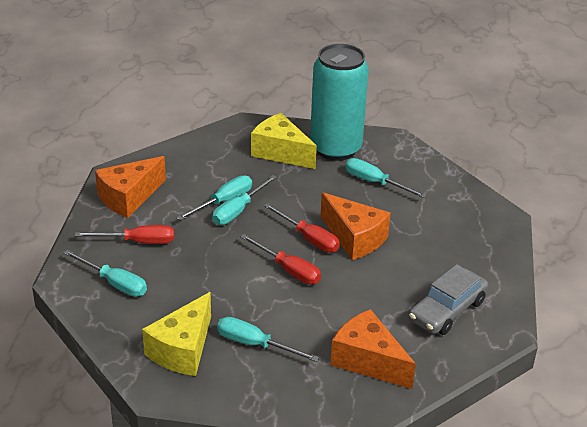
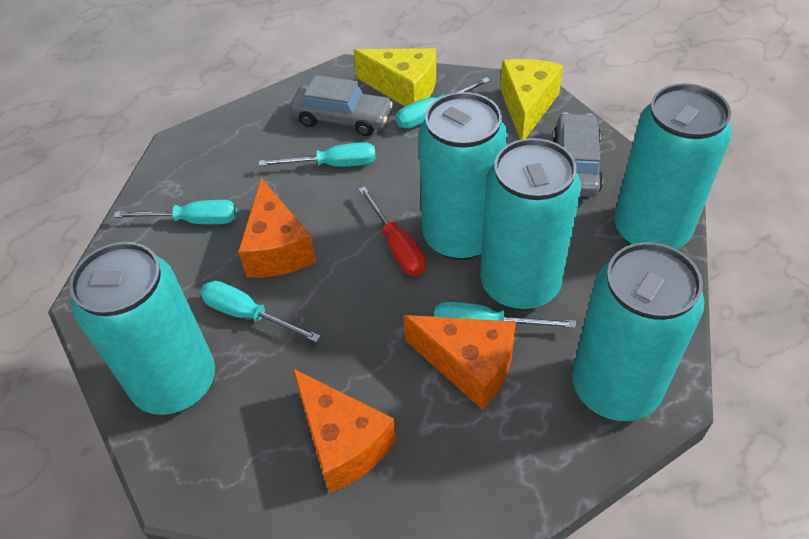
grey car: 1 -> 2
red screwdriver: 3 -> 1
turquoise can: 1 -> 5

